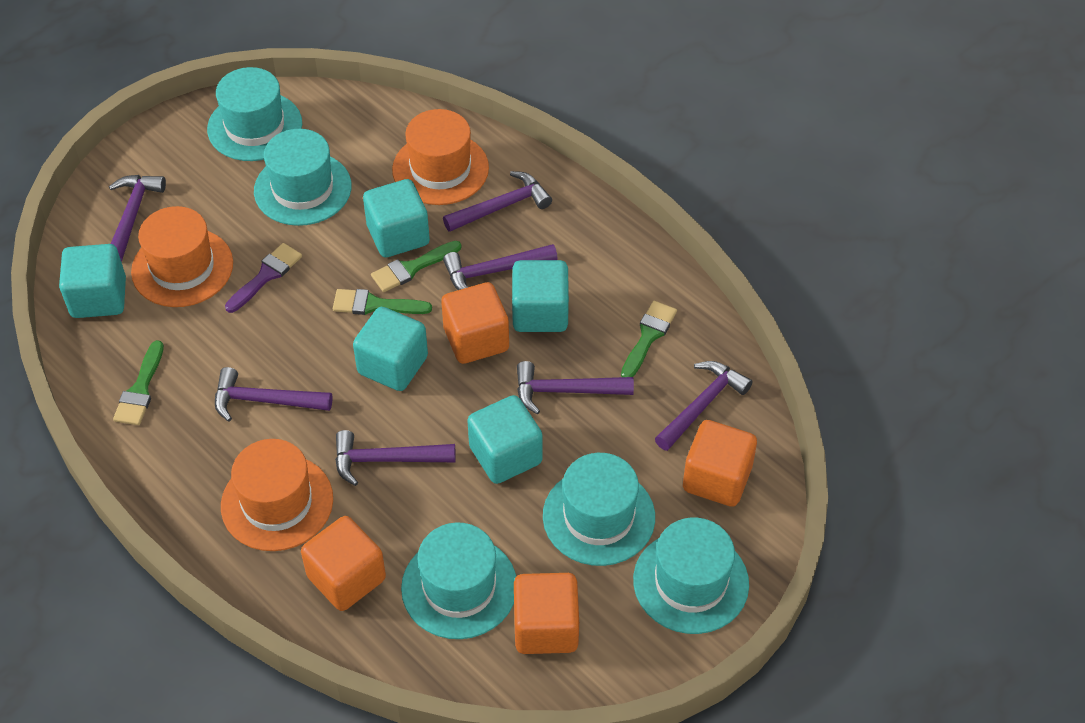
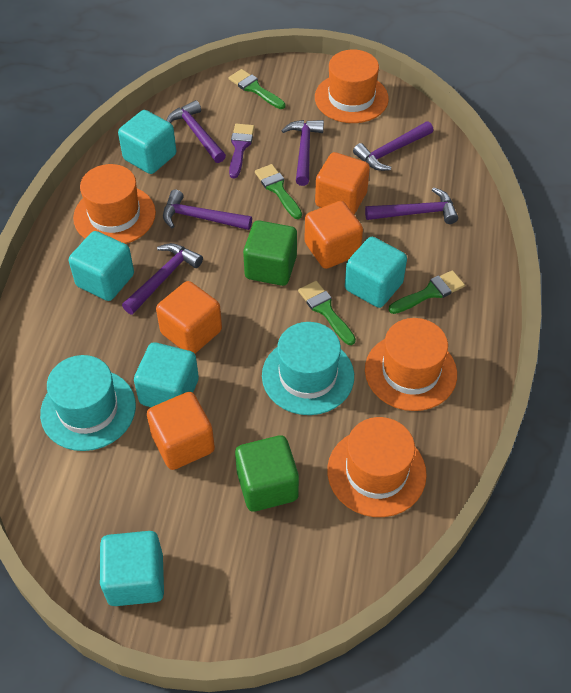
green cube: 0 -> 2
orange hat: 3 -> 4
purple hammer: 7 -> 6
turquoise hat: 5 -> 2

